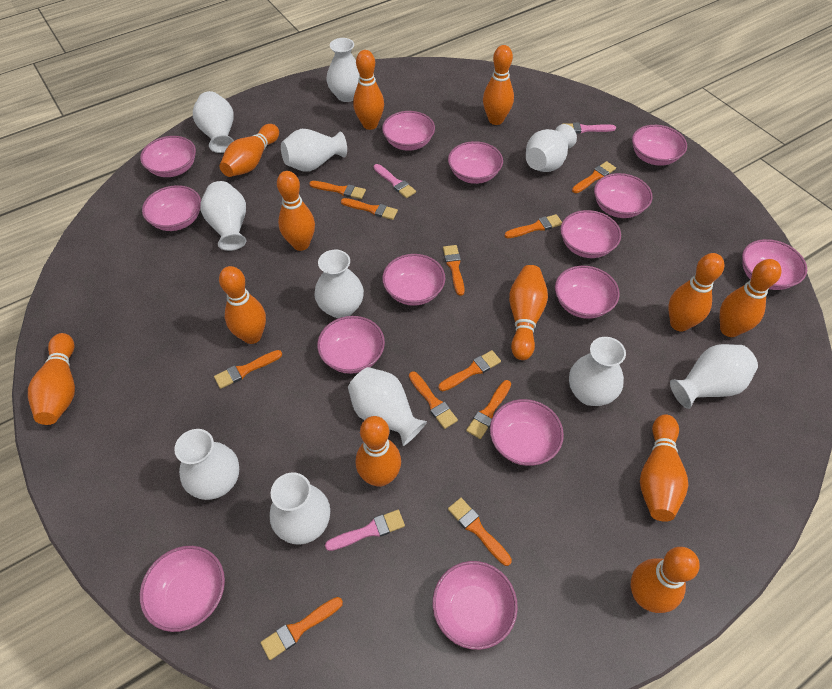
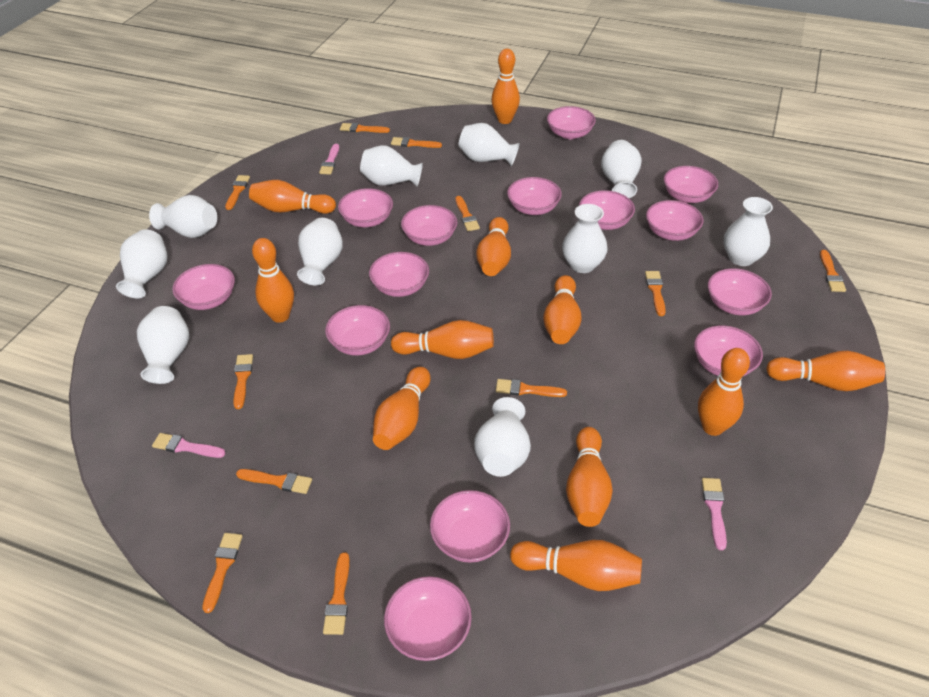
orange bowling pin: 12 -> 11
white vase: 11 -> 10

